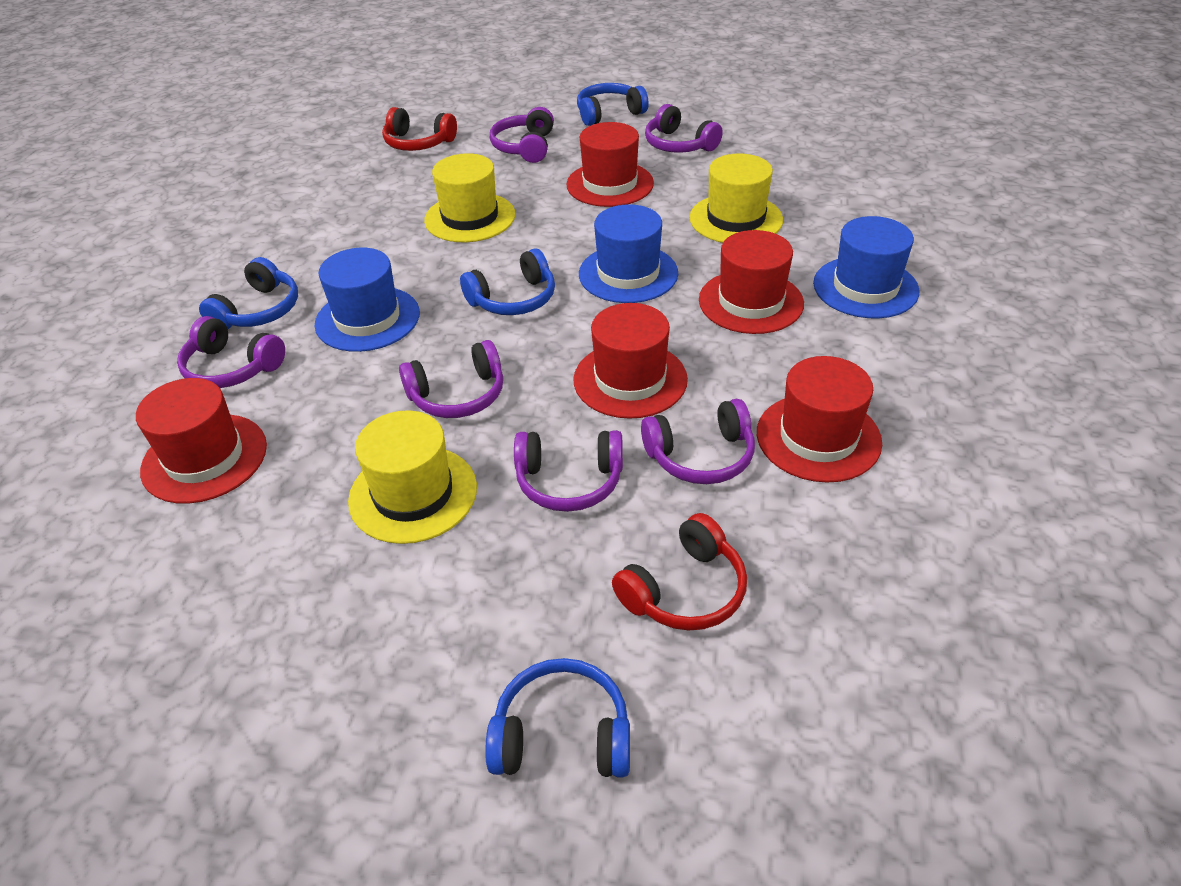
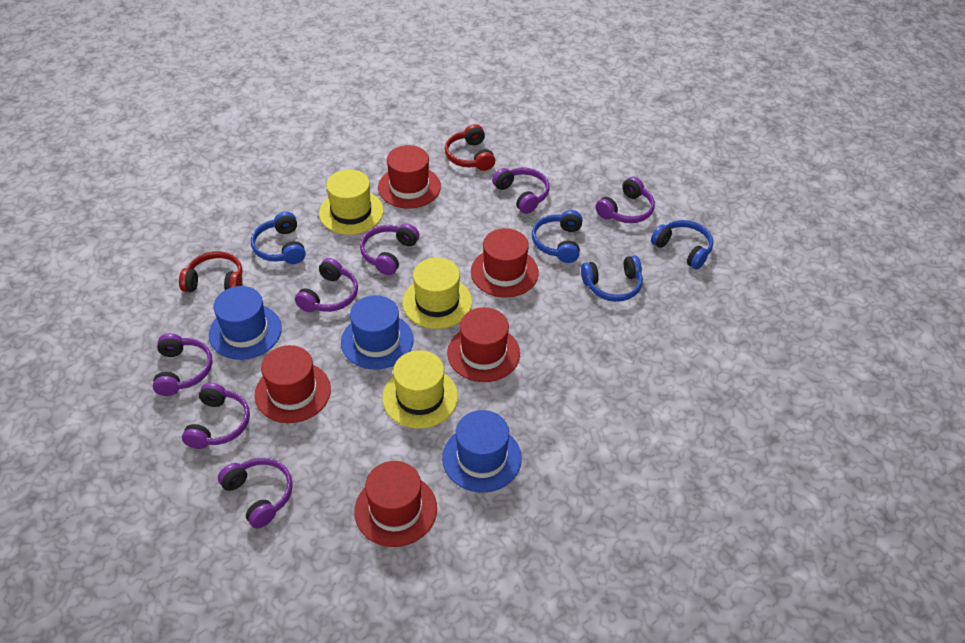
purple headphones: 6 -> 7

